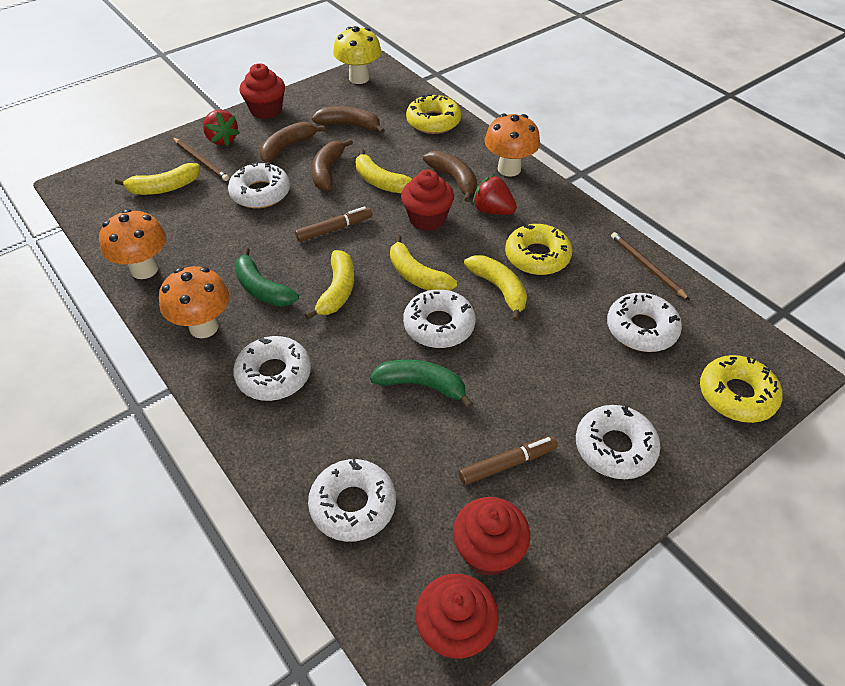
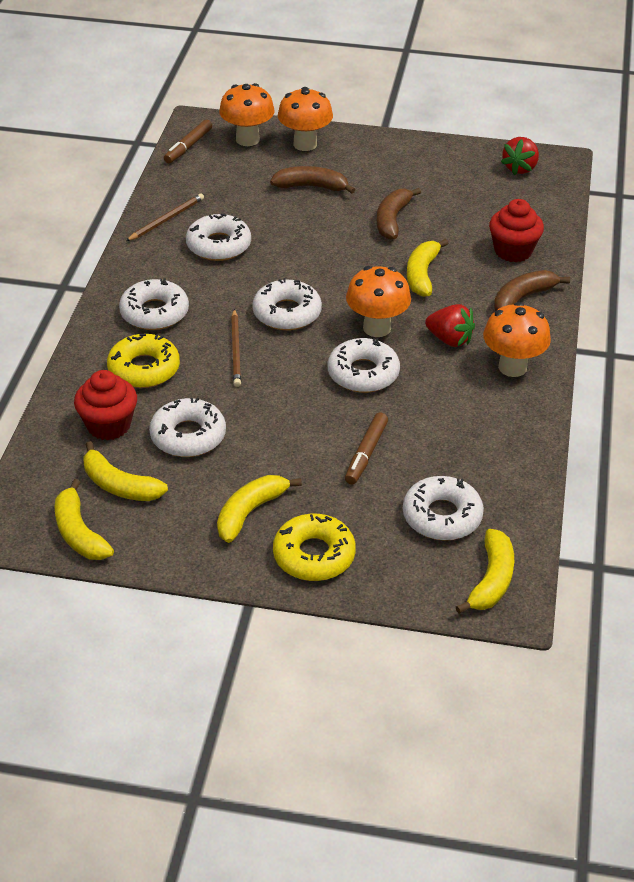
brown banana: 4 -> 3
green banana: 2 -> 0
orange mushroom: 3 -> 4
red cupcake: 4 -> 2
yellow donut: 3 -> 2
yellow mushroom: 1 -> 0

